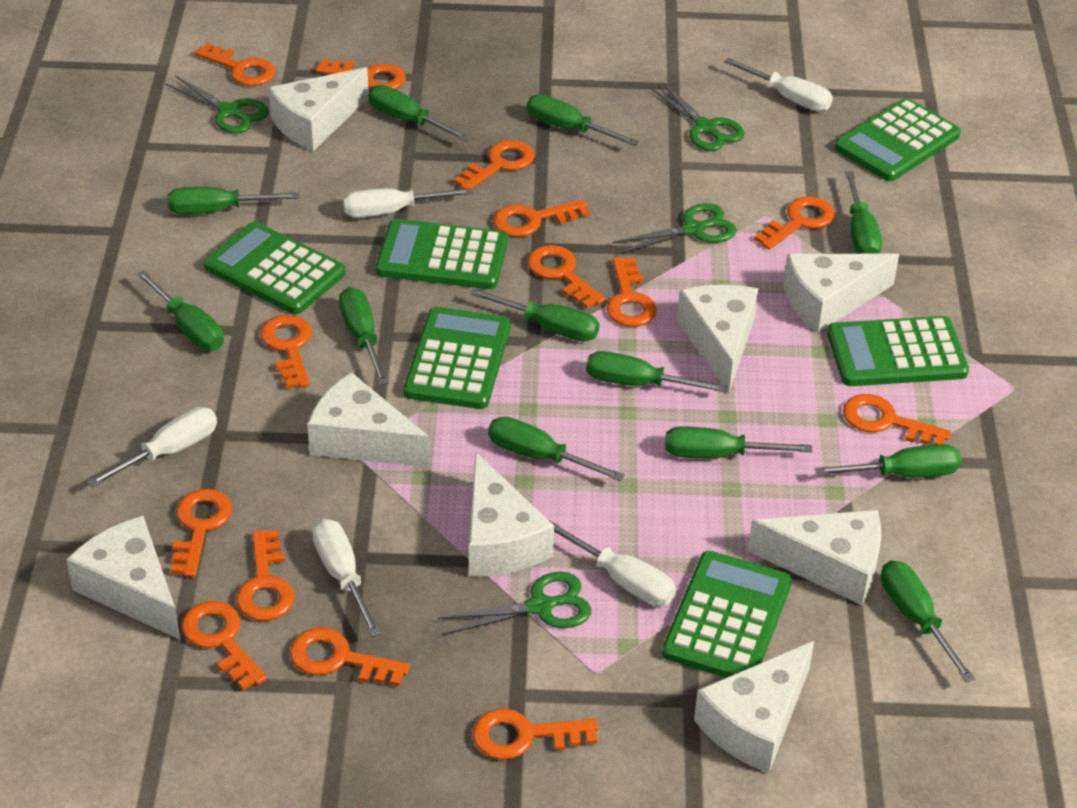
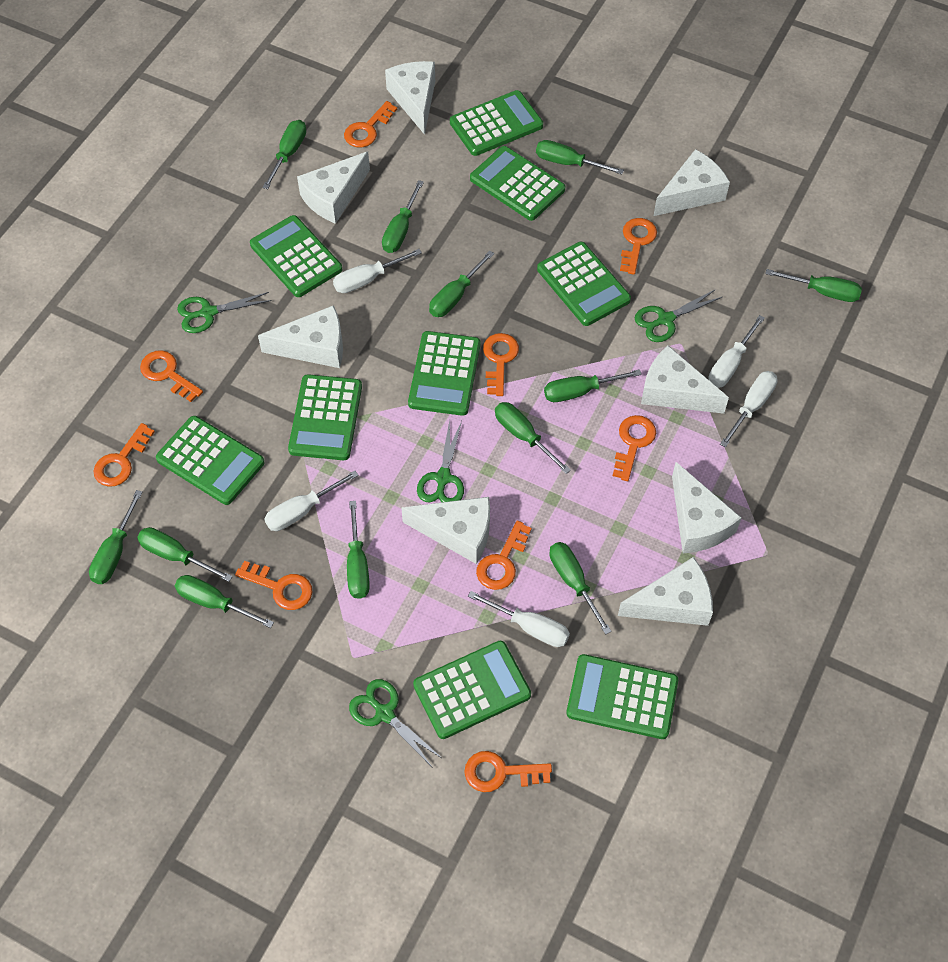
green calculator: 6 -> 9
orange key: 14 -> 9

